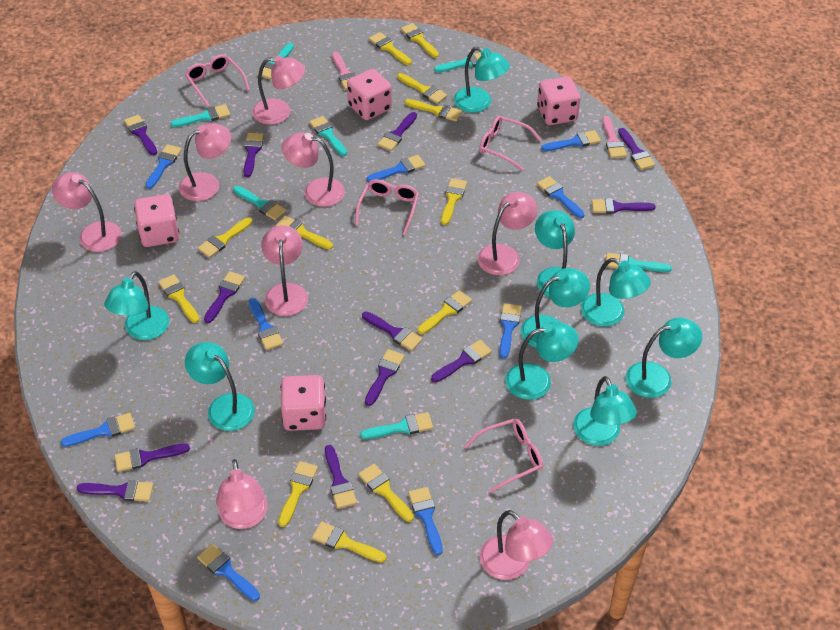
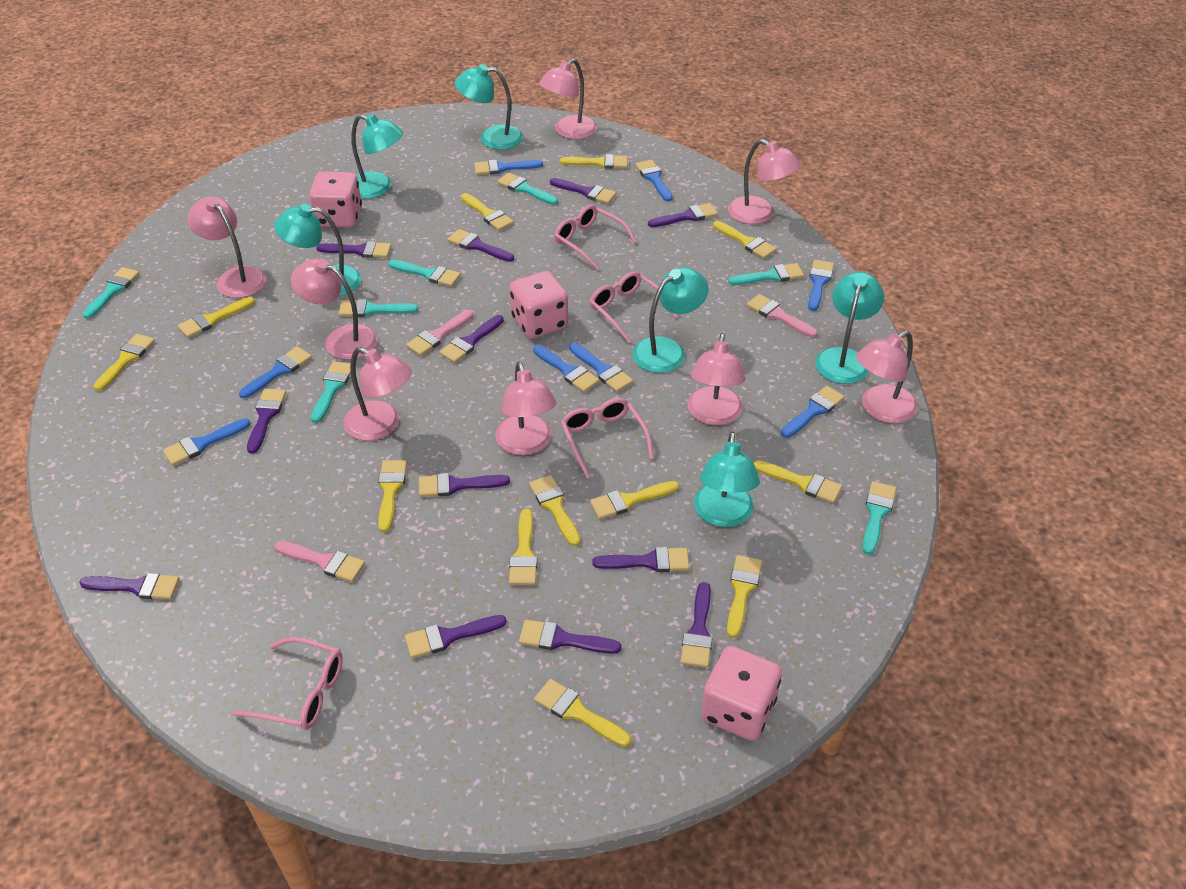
blue brush: 9 -> 8
pink brush: 2 -> 3
pink dice: 4 -> 3
turquoise lamp: 9 -> 6

